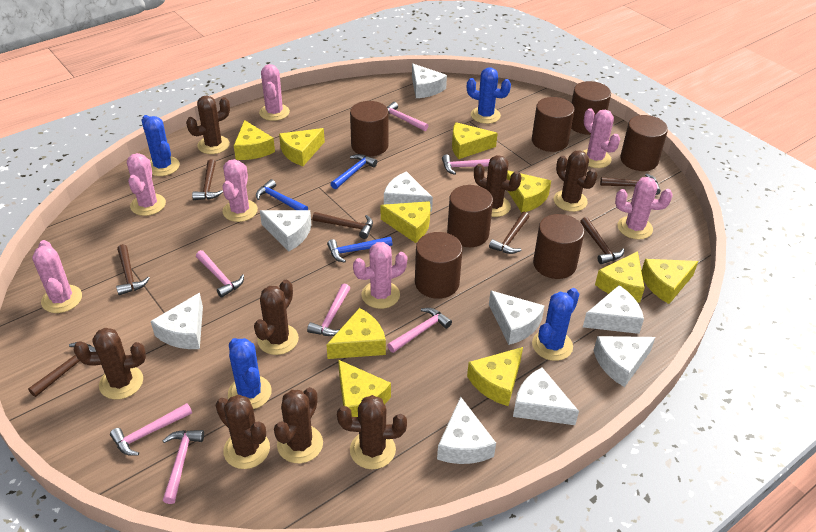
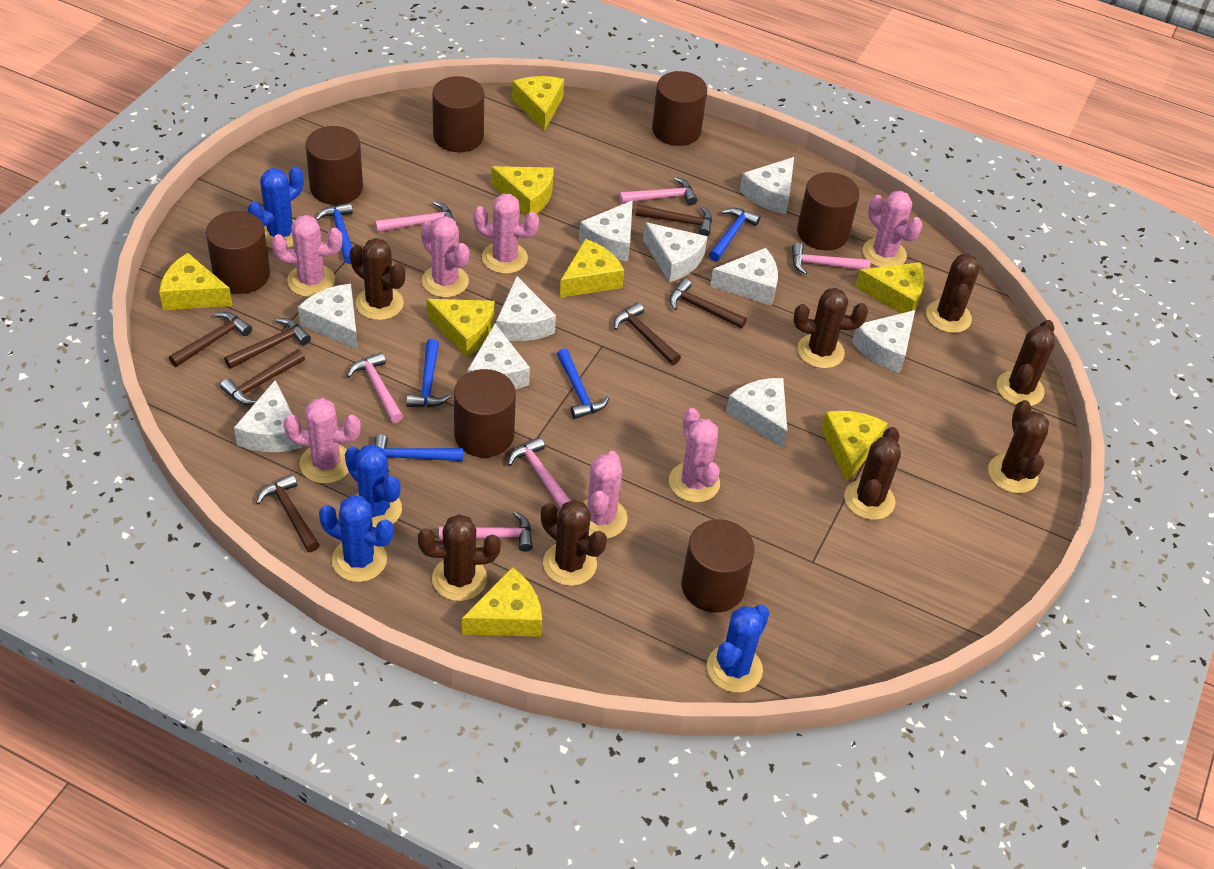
blue hammer: 3 -> 5
pink hammer: 7 -> 6
white cheese: 9 -> 10
yellow cheese: 10 -> 8

